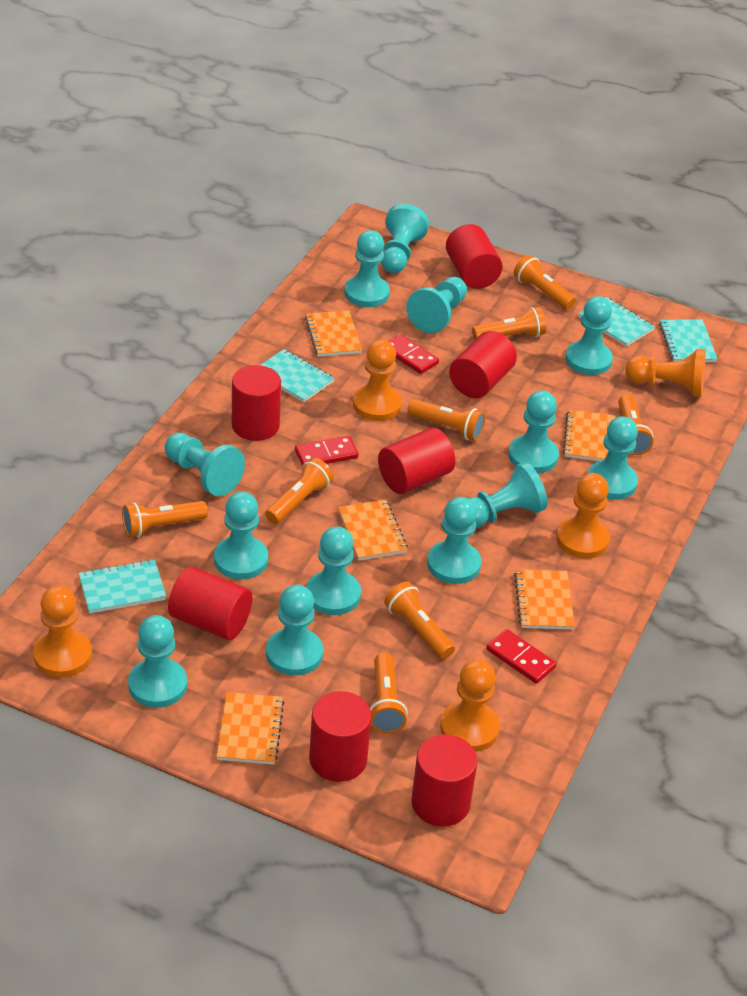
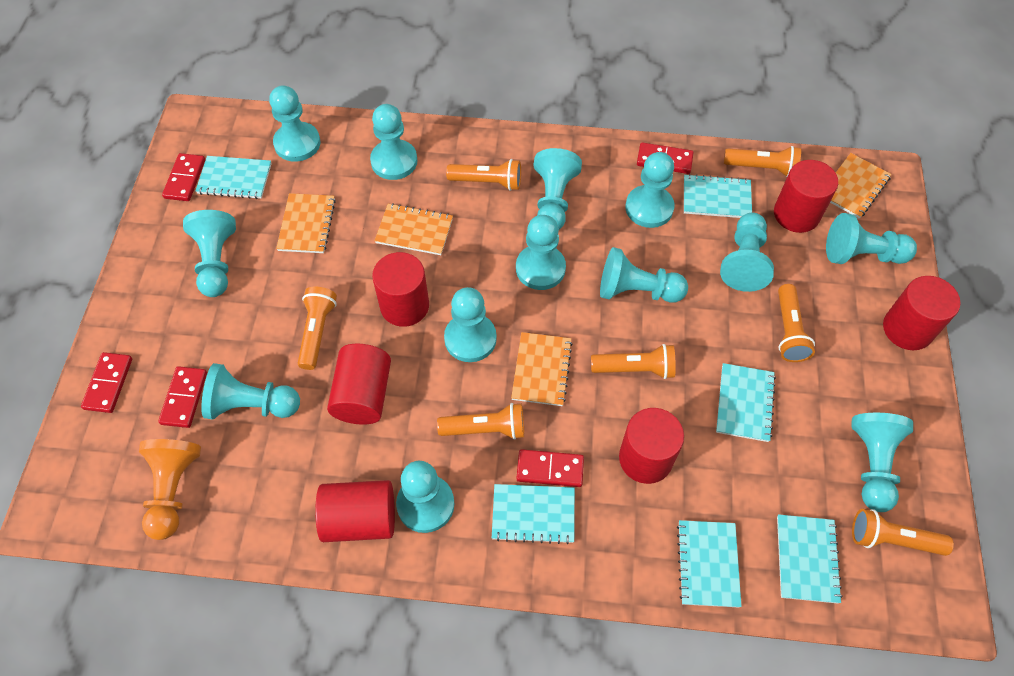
orange flashlight: 8 -> 7
orange notebook: 5 -> 4
orange pawn: 5 -> 1
red cylinder: 7 -> 6
red domino: 3 -> 5
turquoise notebook: 4 -> 6

